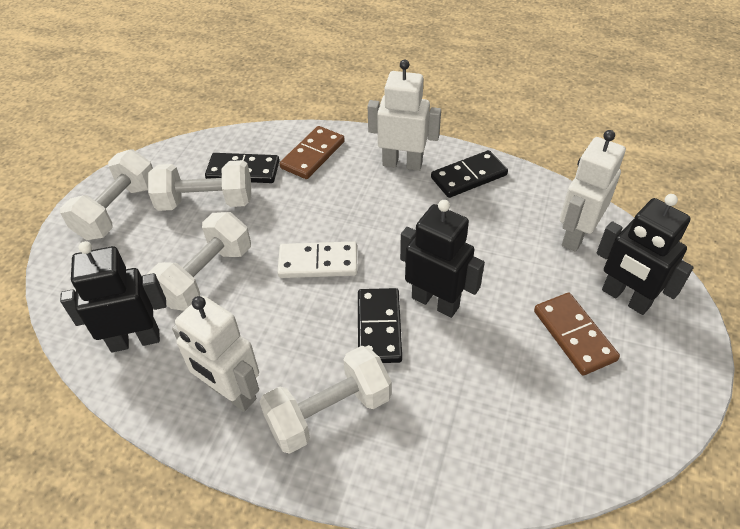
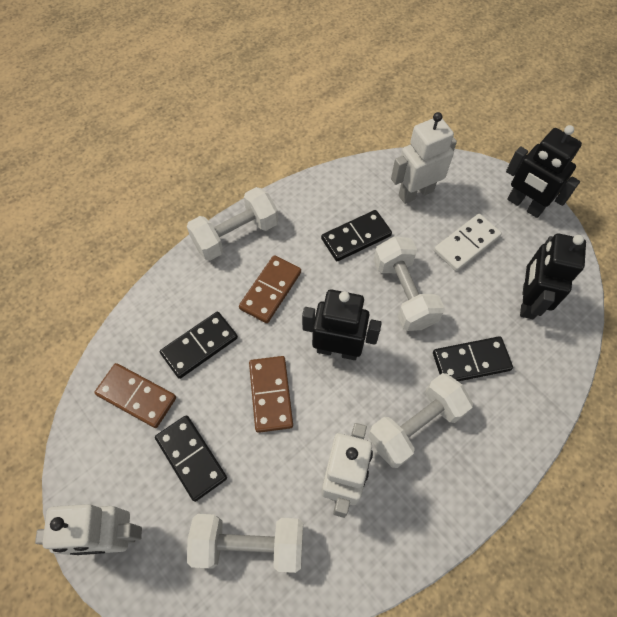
black domino: 3 -> 4
brown domino: 2 -> 3

